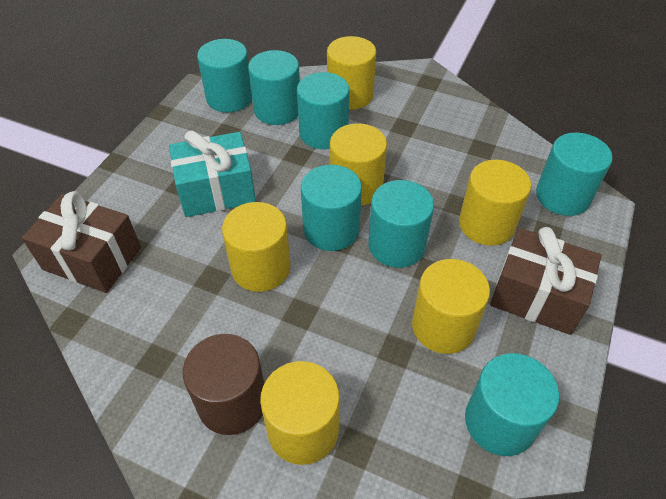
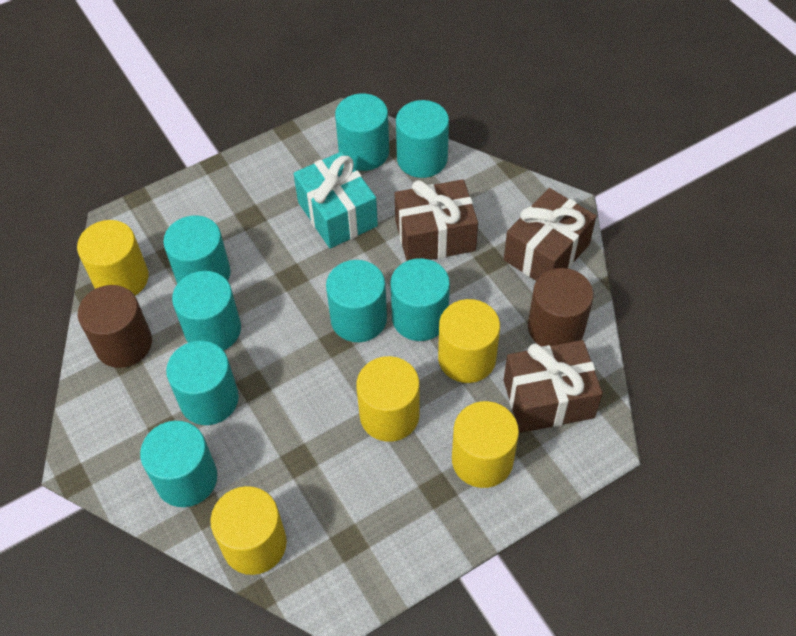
brown cylinder: 1 -> 2
brown gift: 2 -> 3
turquoise cylinder: 7 -> 8
yellow cylinder: 6 -> 5

